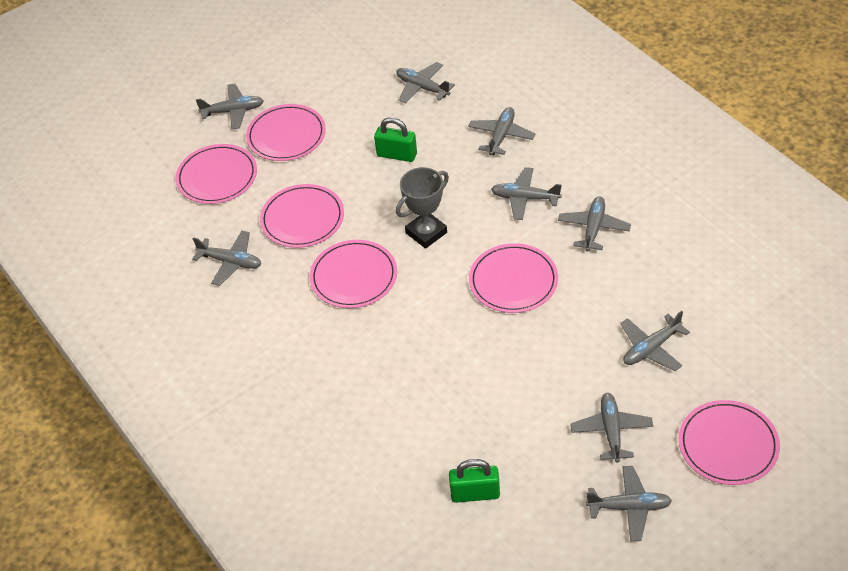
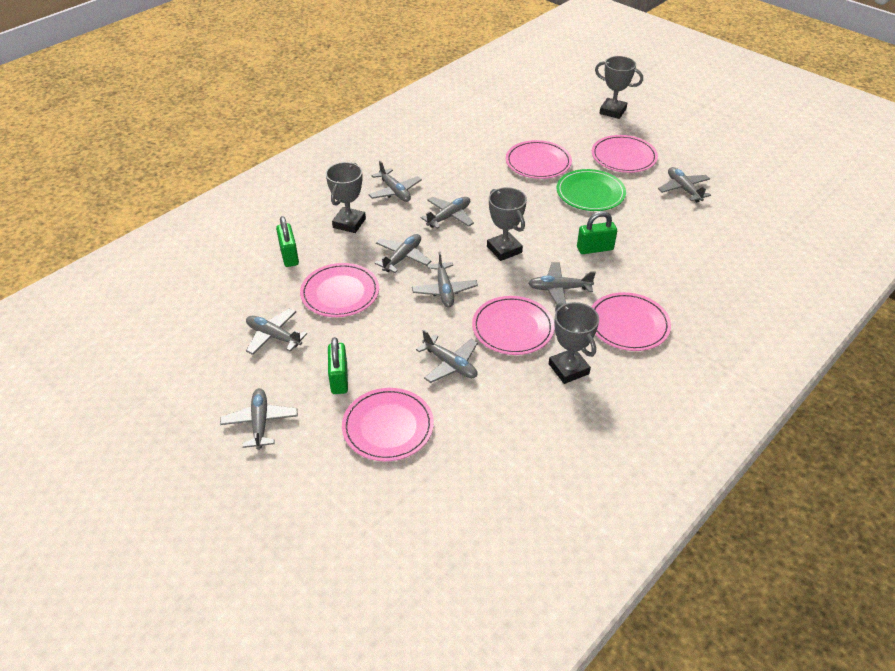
green padlock: 2 -> 3
green plate: 0 -> 1
grey trophy: 1 -> 4

